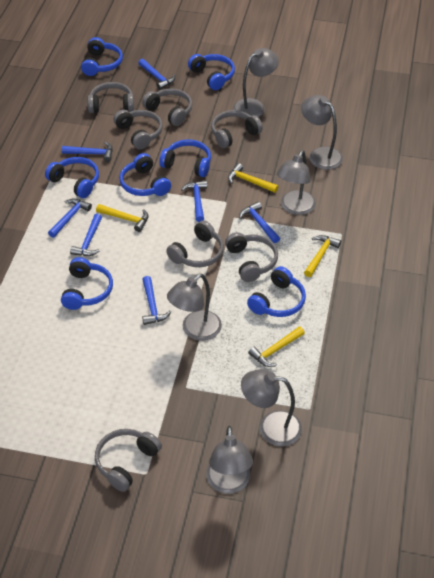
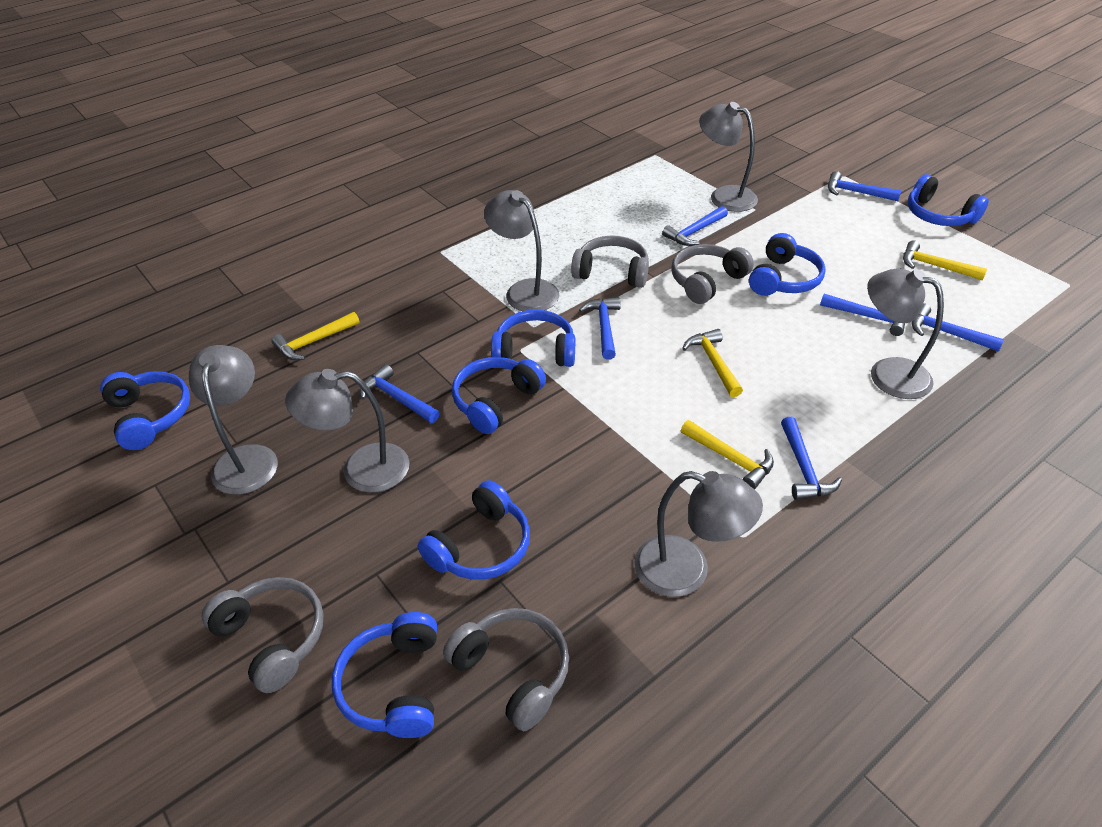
grey headphones: 7 -> 4

